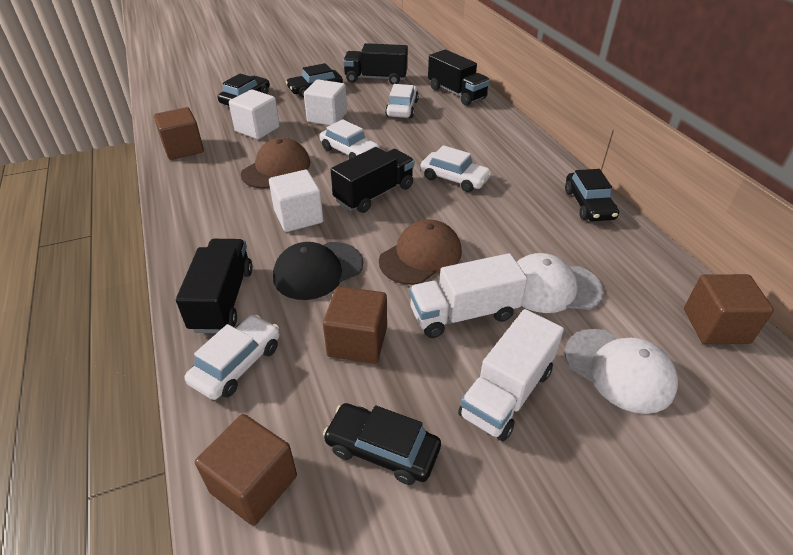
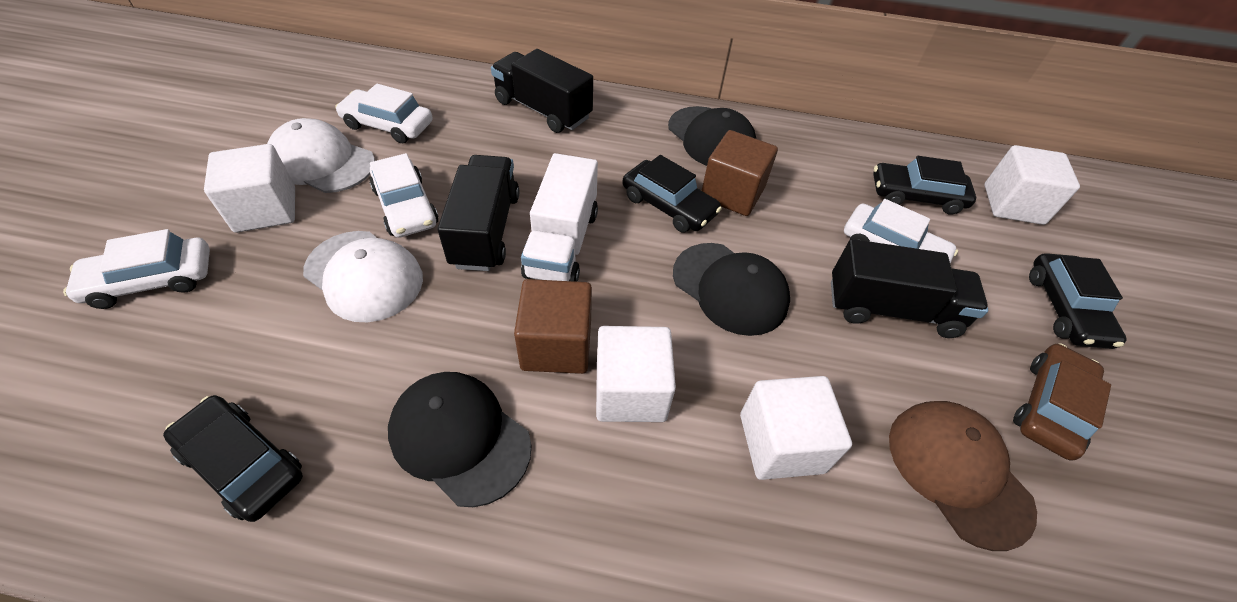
black cap: 1 -> 3
black truck: 4 -> 3
brown cap: 2 -> 1
brown car: 0 -> 1
brown cube: 4 -> 2
white cube: 3 -> 4
white truck: 2 -> 1

